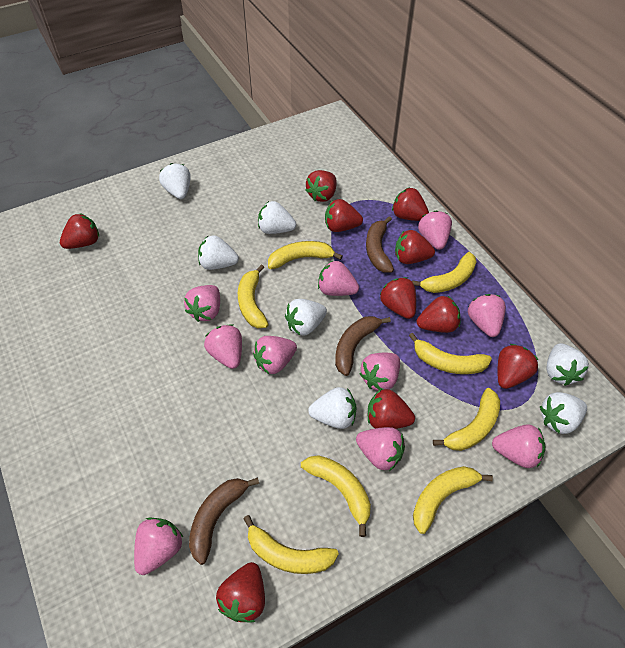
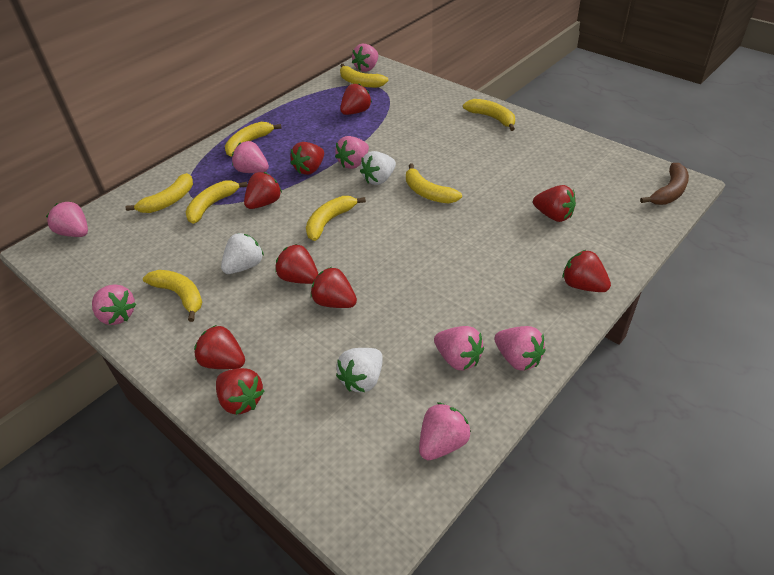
brown banana: 3 -> 1
pink strawberry: 10 -> 8
red strawberry: 10 -> 9
white strawberry: 7 -> 3

